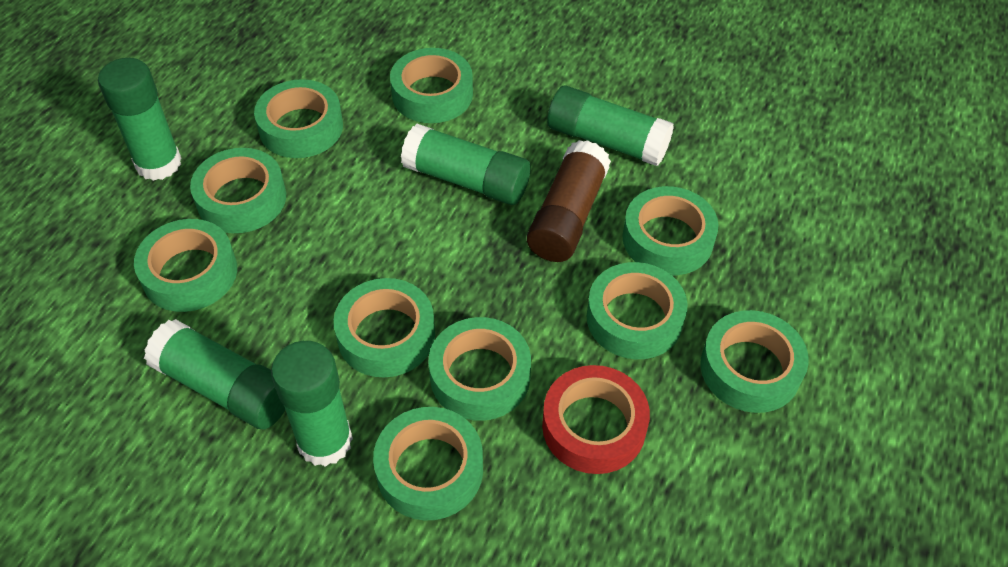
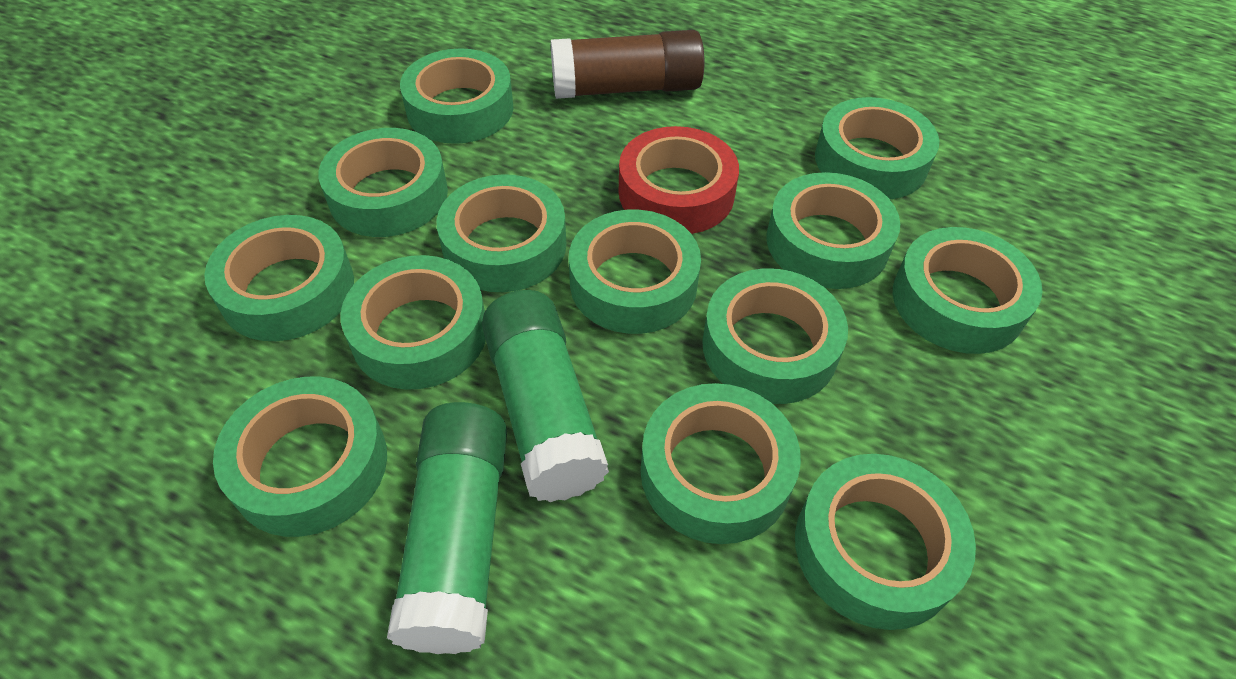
green glue stick: 5 -> 2
green tape: 10 -> 13

